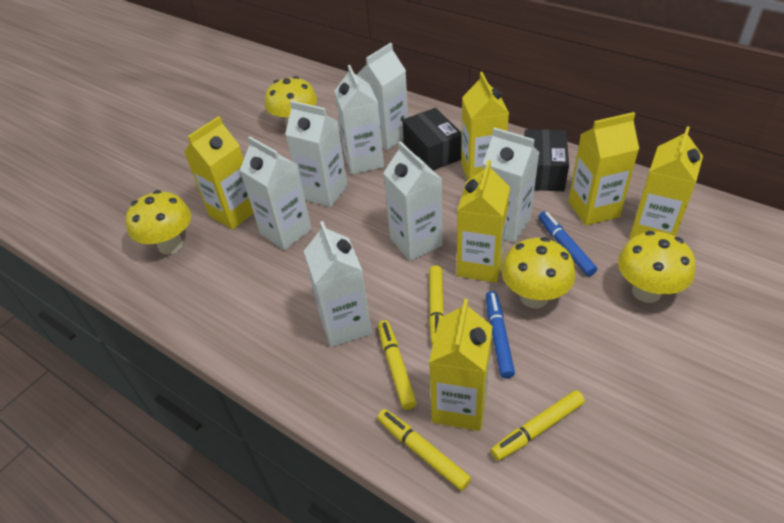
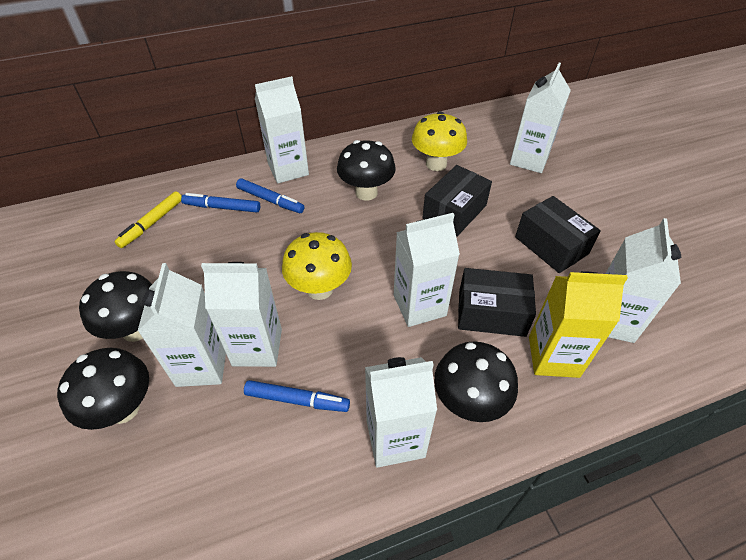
black box: 2 -> 3
black mushroom: 0 -> 4
blue marker: 2 -> 3
yellow carton: 6 -> 1
yellow marker: 4 -> 1
yellow mushroom: 4 -> 2

